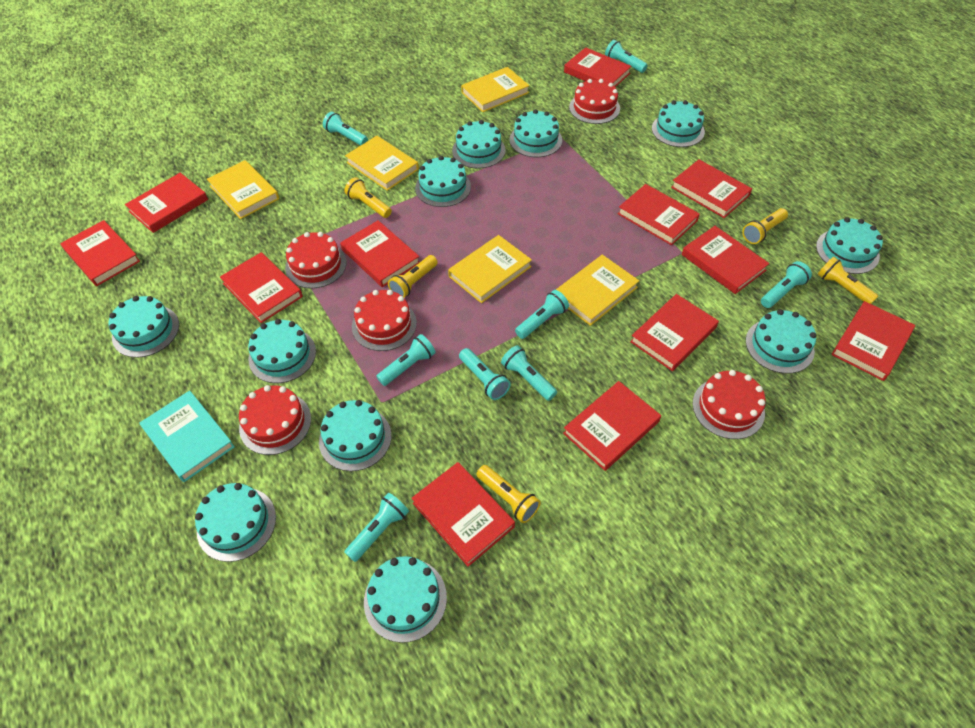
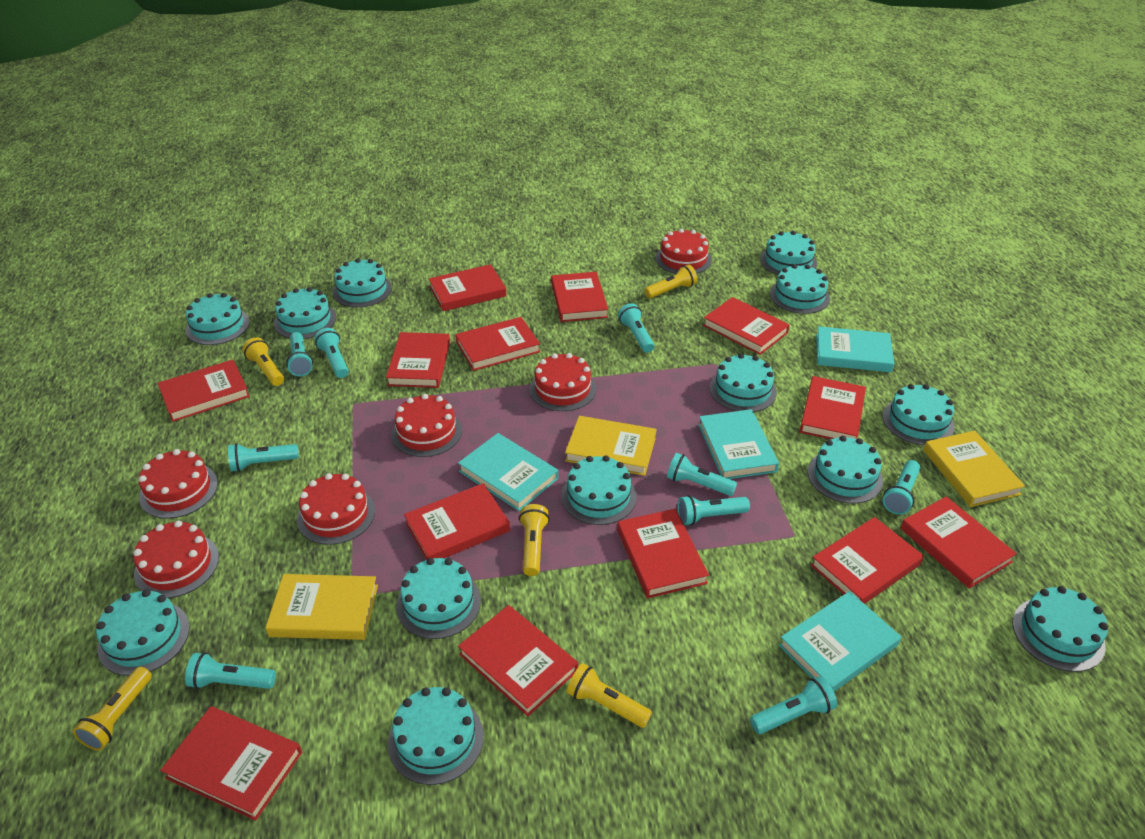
red book: 12 -> 13
red cake: 5 -> 6
turquoise book: 1 -> 4
turquoise cake: 11 -> 13
turquoise flashlight: 8 -> 9
yellow book: 5 -> 3

